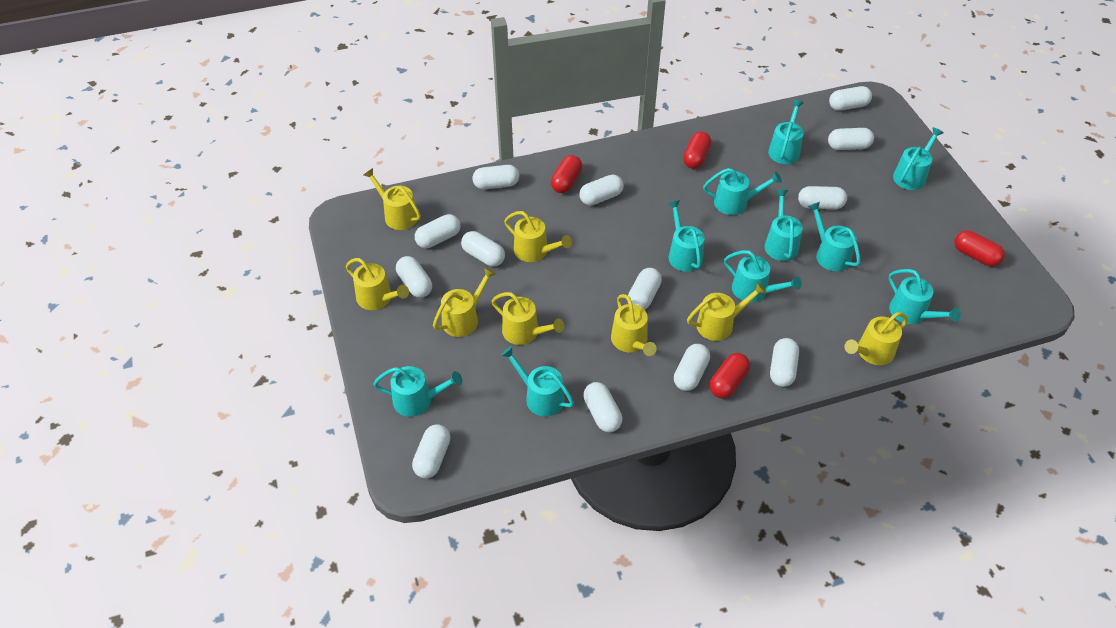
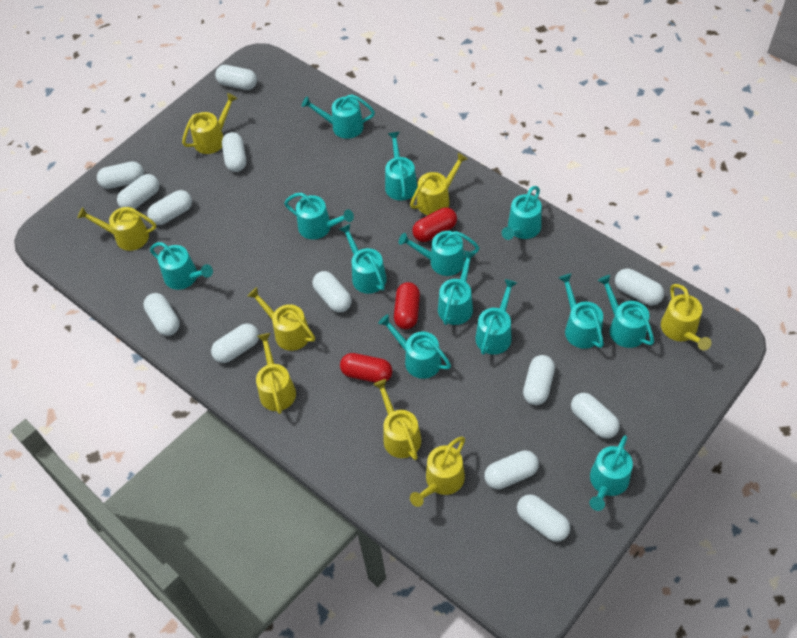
red capsule: 4 -> 3
turquoise watering can: 10 -> 13

